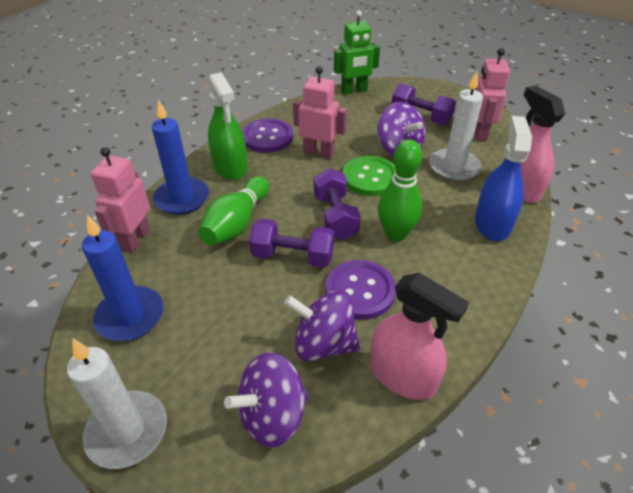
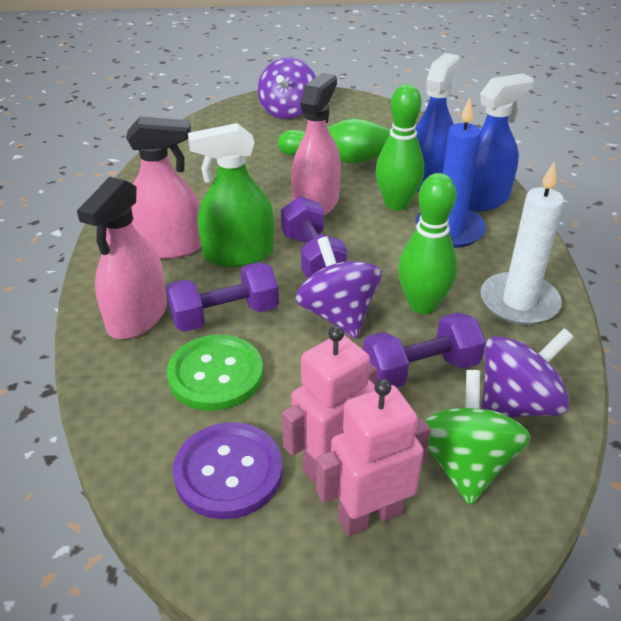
blue candle: 2 -> 1
blue spray bottle: 1 -> 2
green bowling pin: 2 -> 3
green robot: 1 -> 0
green spinning top: 0 -> 1
pink robot: 3 -> 2
pink spray bottle: 2 -> 3
purple button: 2 -> 1
white candle: 2 -> 1

